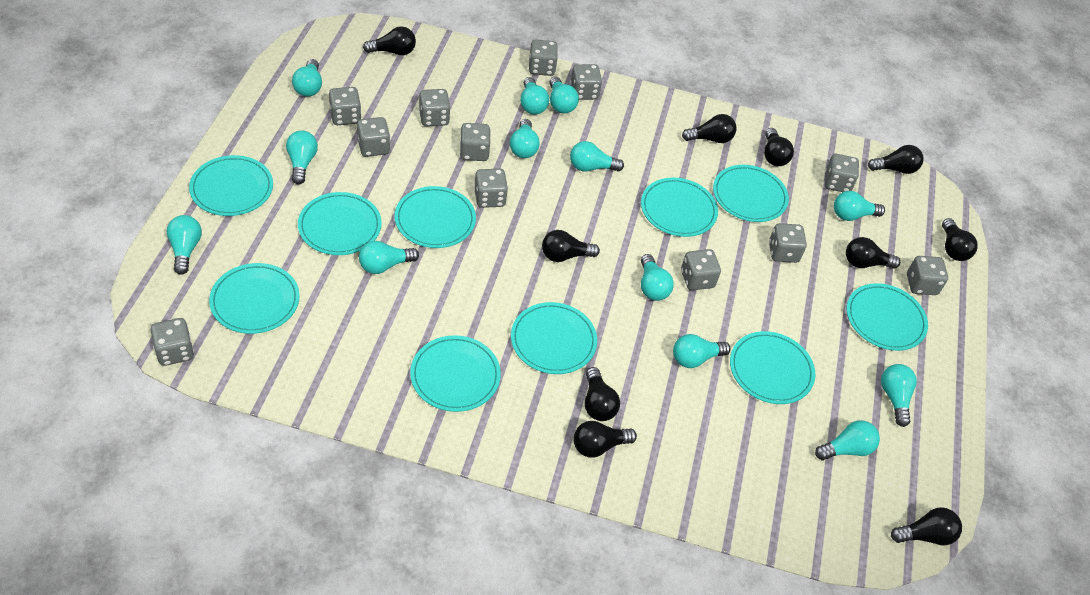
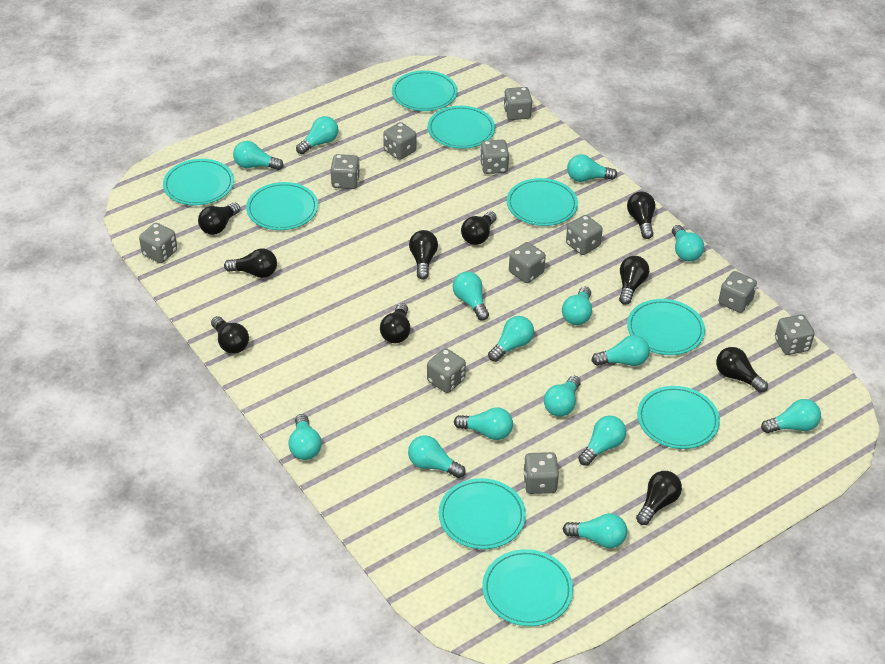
grey dice: 12 -> 11
turquoise light bulb: 13 -> 15
turquoise plate: 10 -> 9

